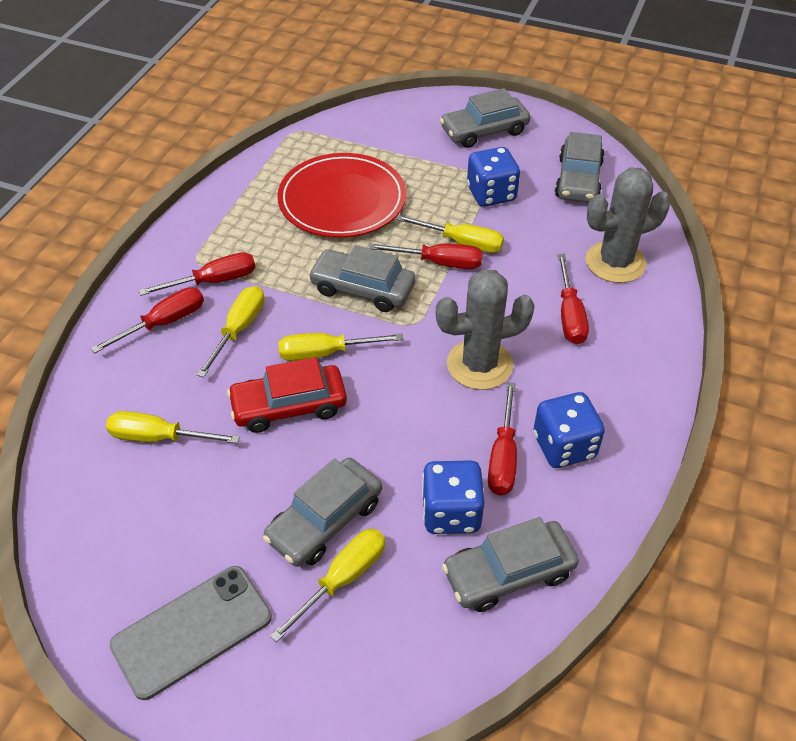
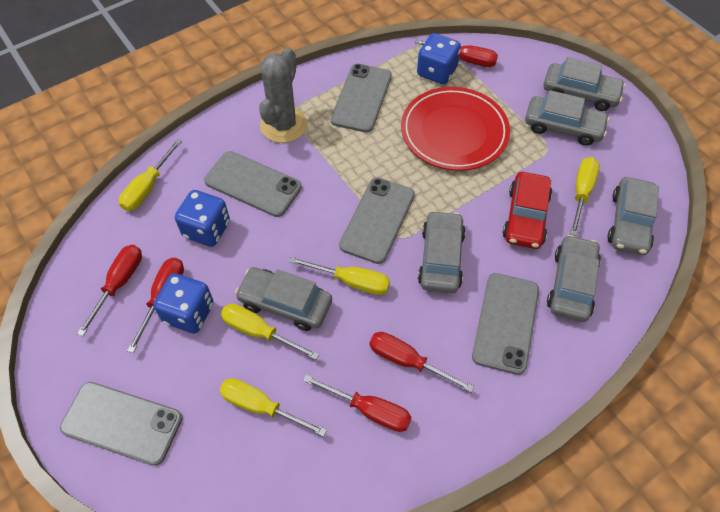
grey cactus: 2 -> 1
grey car: 5 -> 6
grey phone: 1 -> 5

